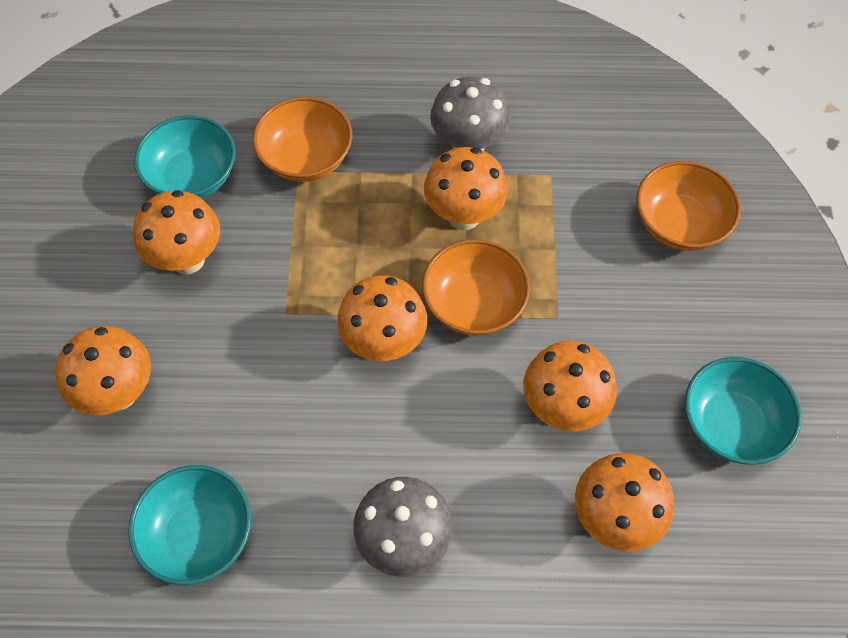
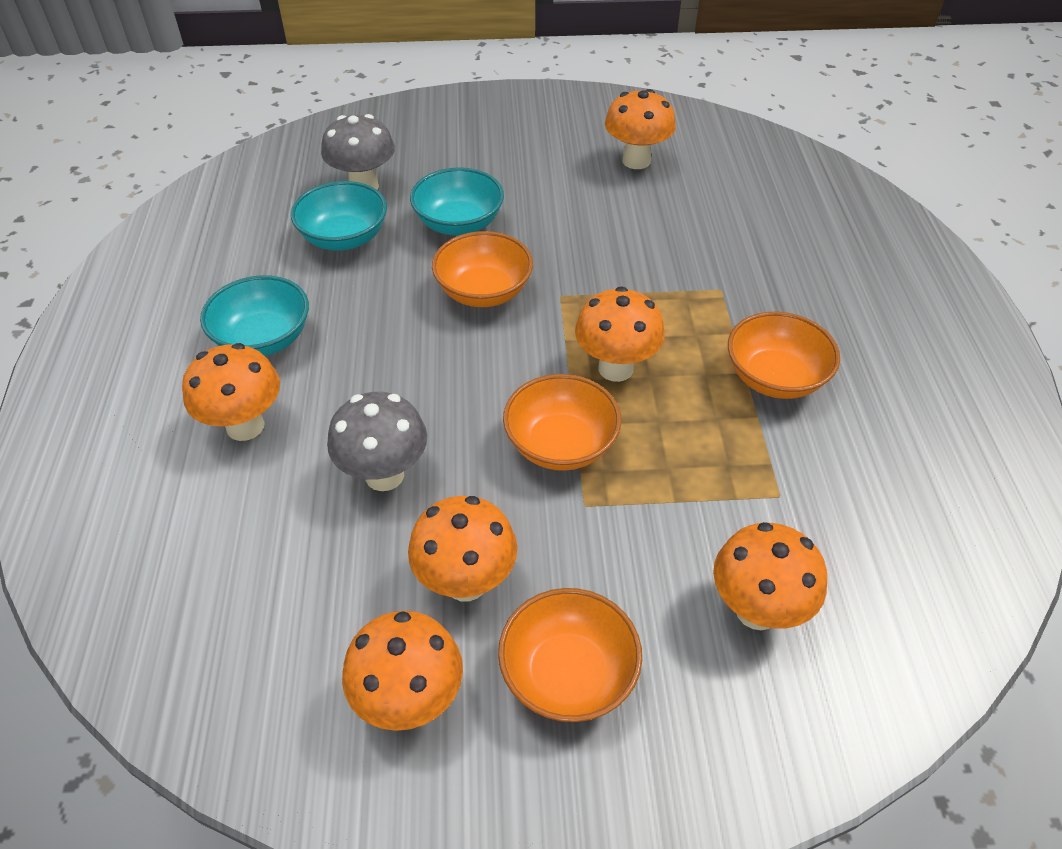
orange bowl: 3 -> 4

